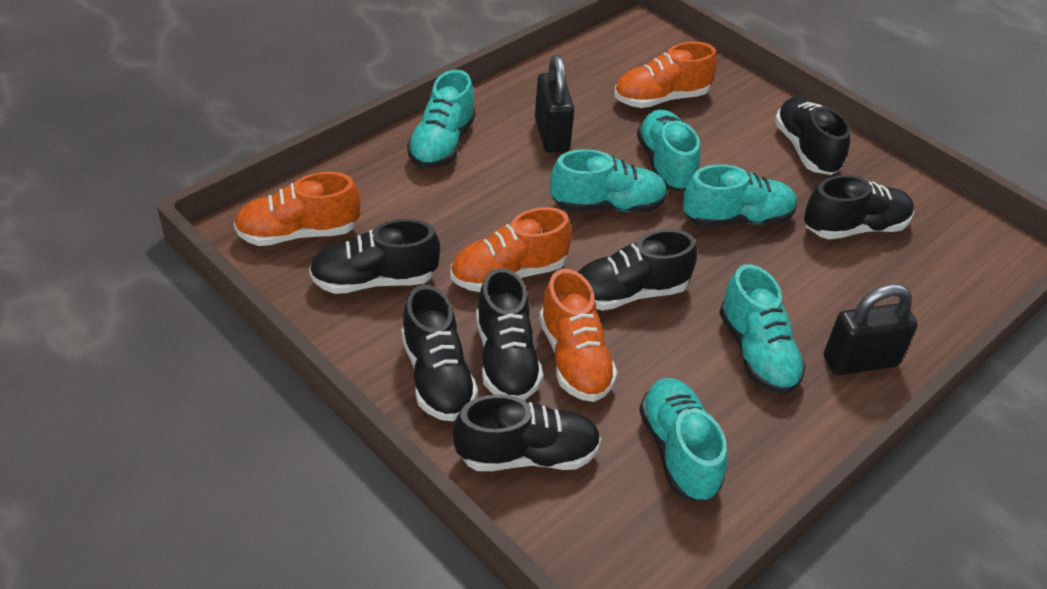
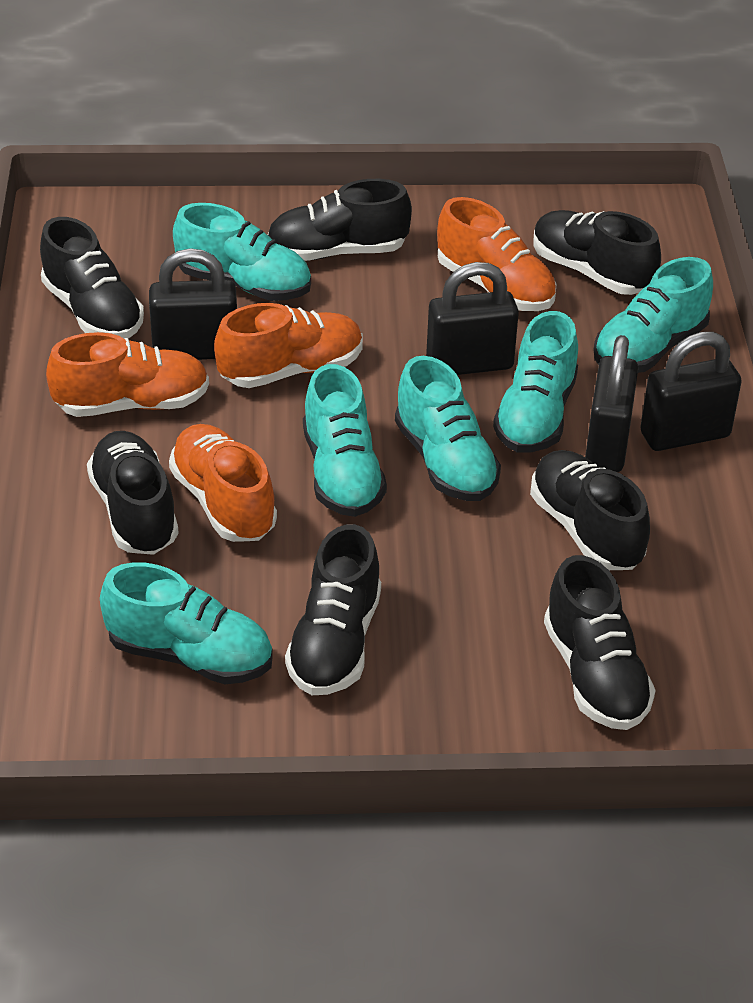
black padlock: 2 -> 4

